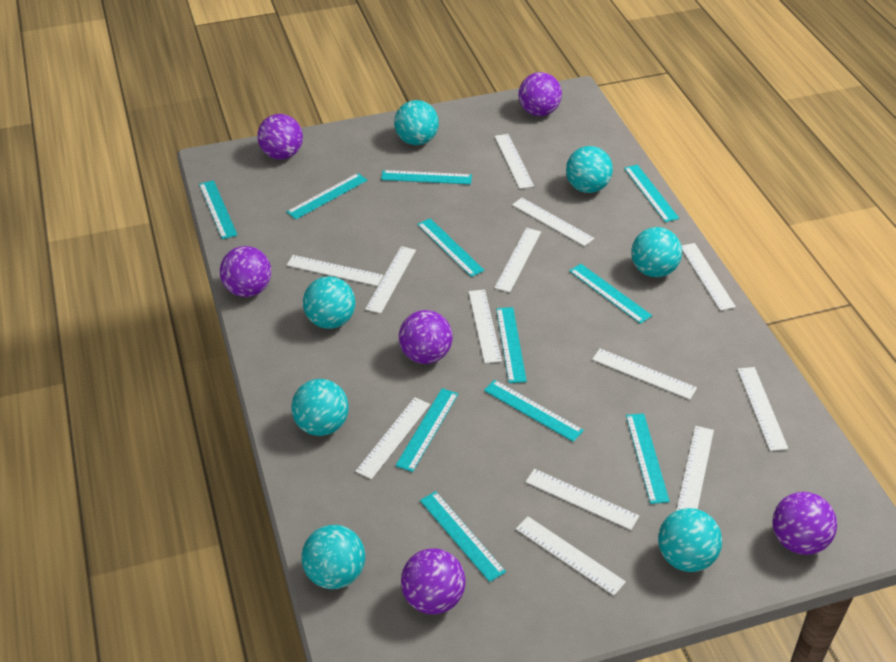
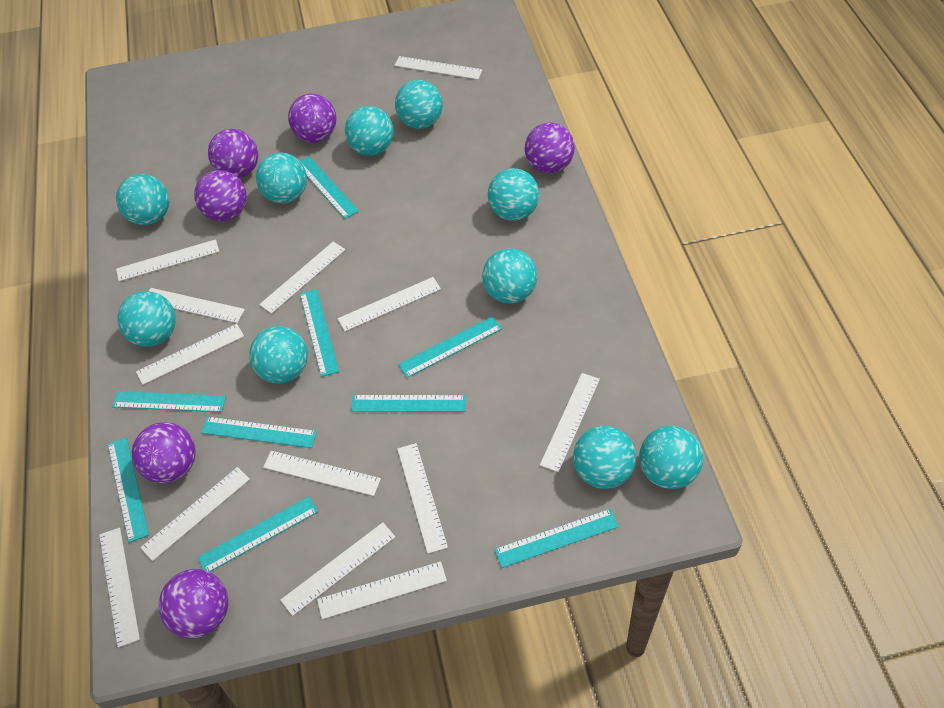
turquoise ball: 7 -> 10
turquoise ruler: 11 -> 9

